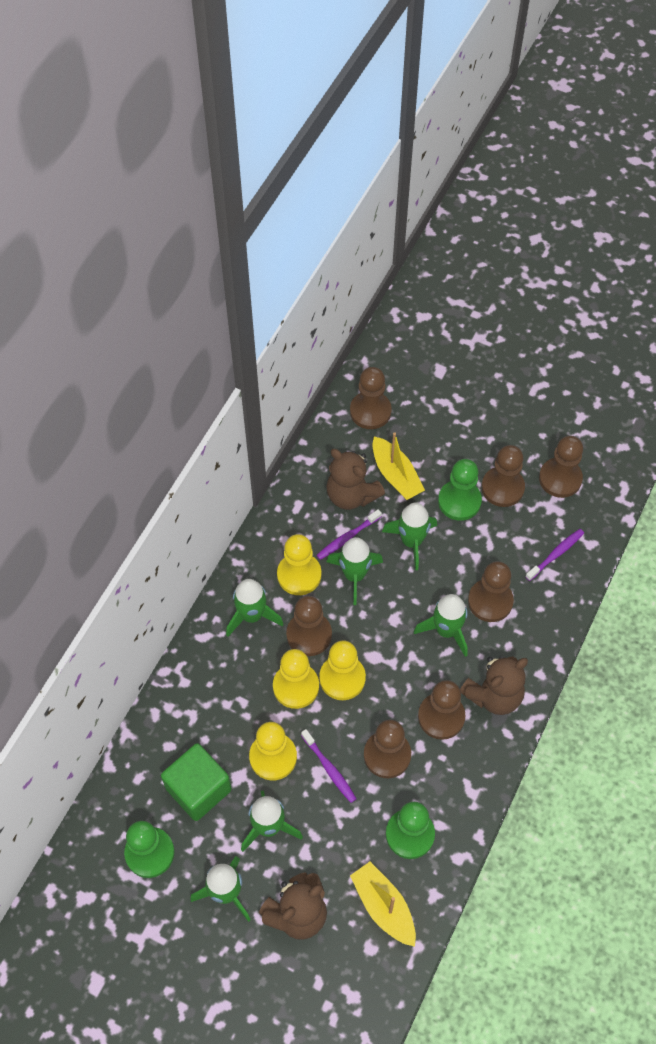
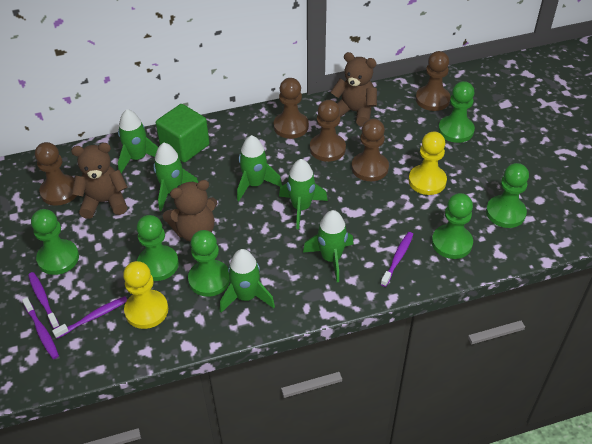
brown pawn: 7 -> 5
green pawn: 3 -> 6
purple toothbrush: 3 -> 4
yellow boat: 2 -> 0
yellow pawn: 4 -> 2

